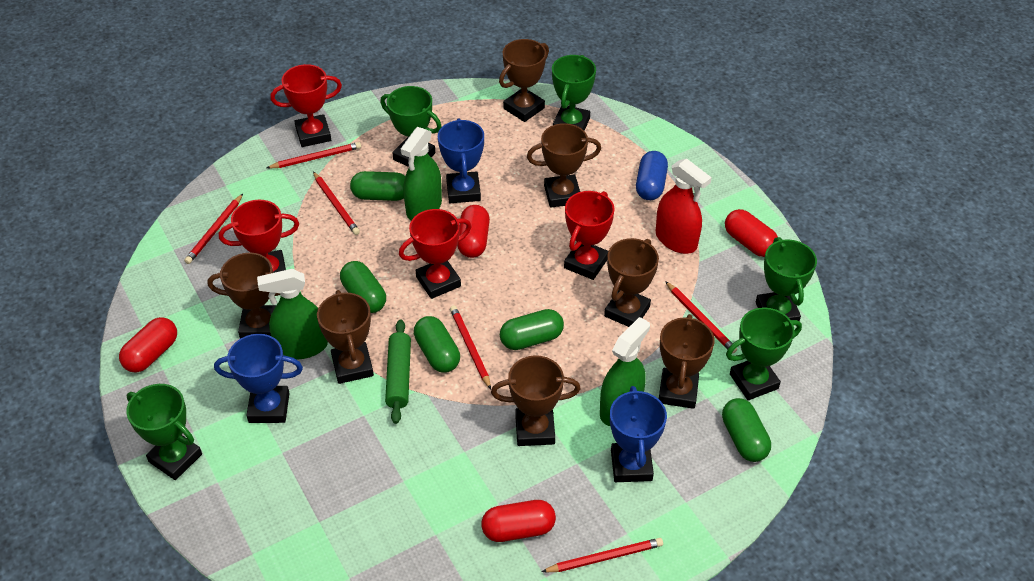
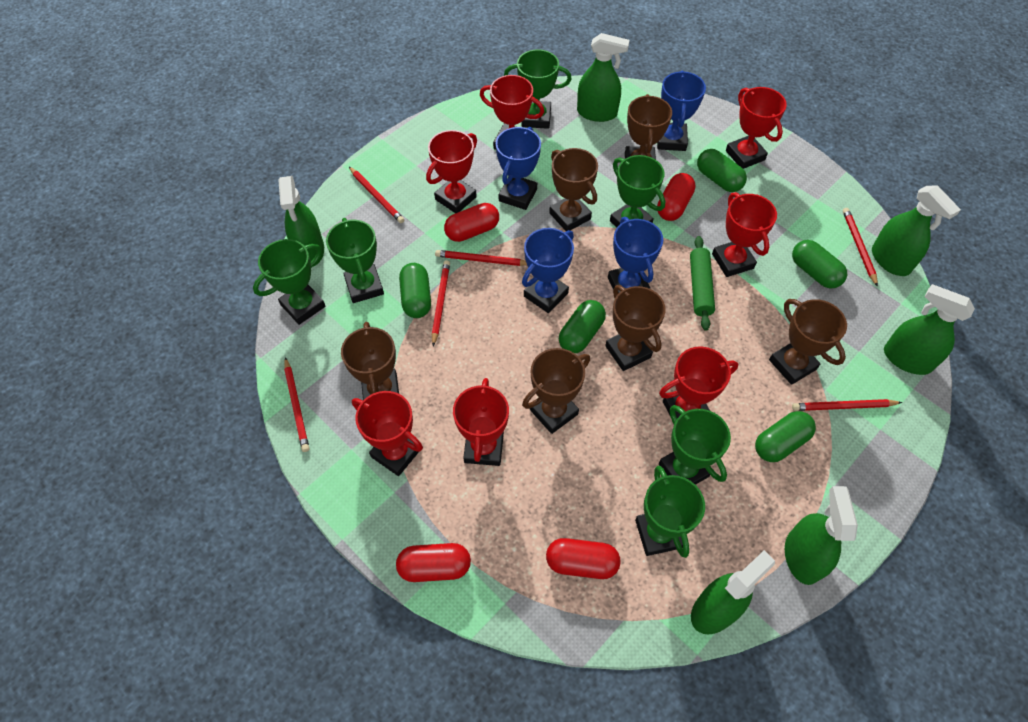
blue capsule: 1 -> 0
blue trophy: 3 -> 4
brown trophy: 7 -> 6
green spray bottle: 3 -> 6
green trophy: 5 -> 6
red spray bottle: 1 -> 0
red trophy: 4 -> 7

